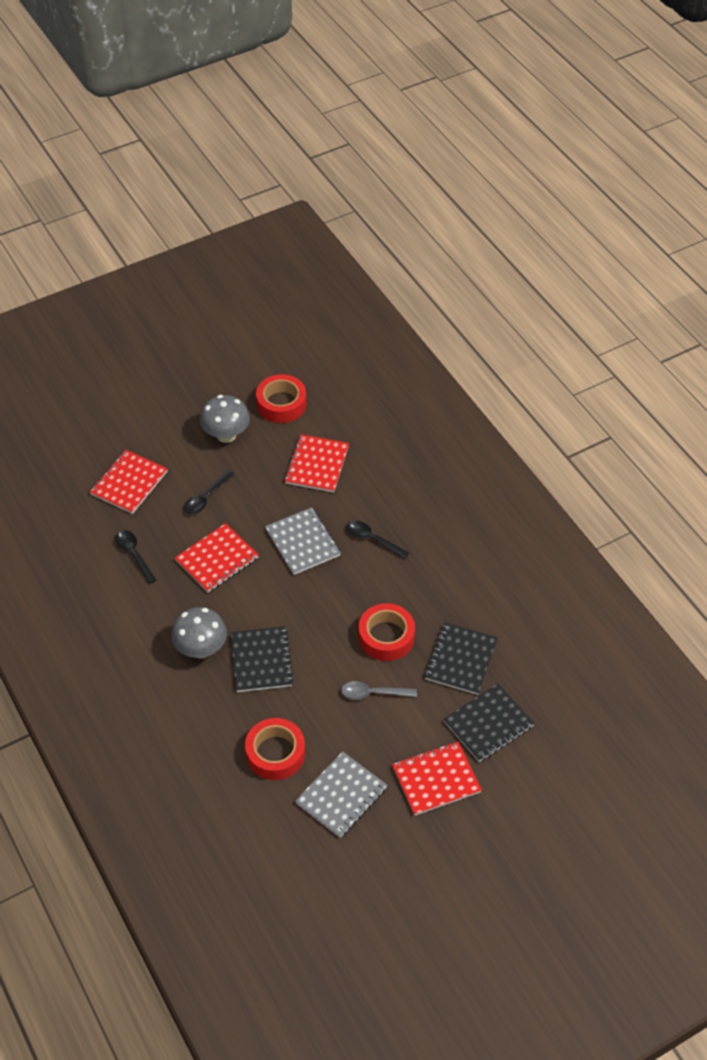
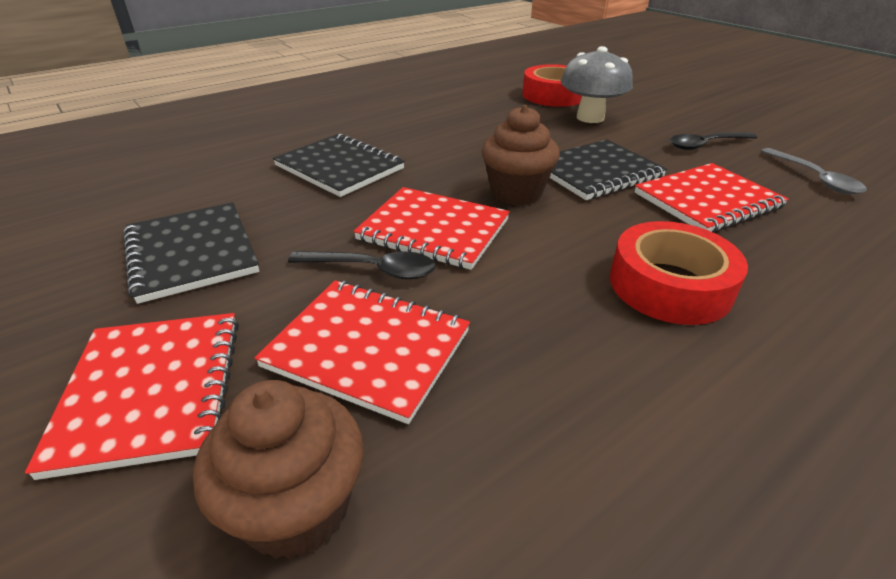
black spoon: 3 -> 2
brown cupcake: 0 -> 2
grey mushroom: 2 -> 1
grey notebook: 2 -> 0
red tape: 3 -> 2

